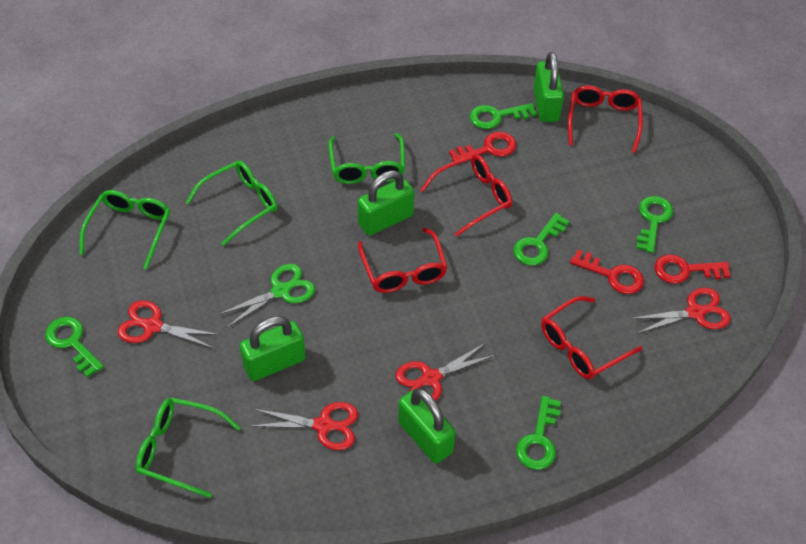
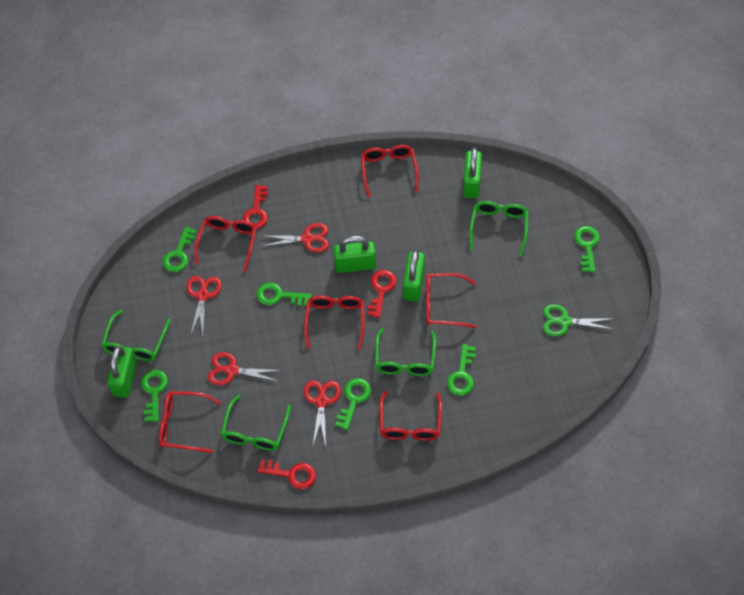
green key: 5 -> 6
red glasses: 4 -> 6

